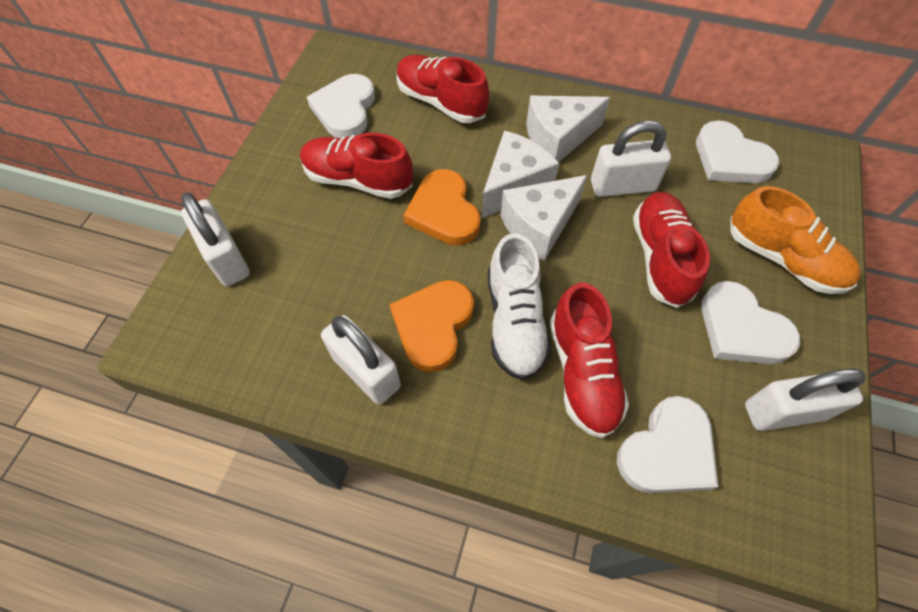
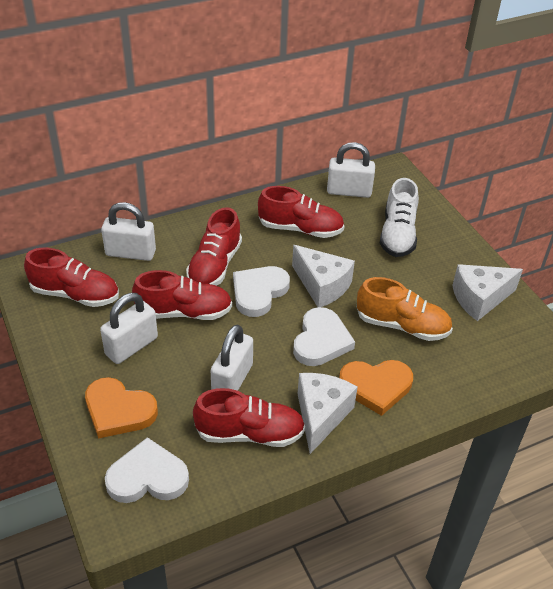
red shoe: 4 -> 5
white heart: 4 -> 3

